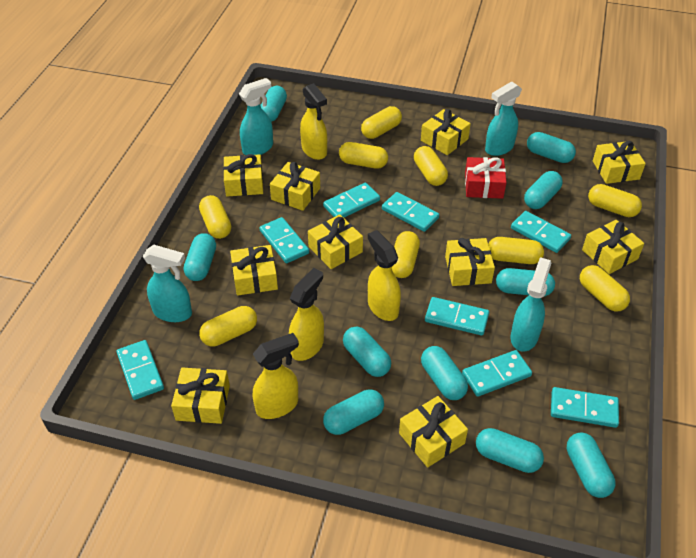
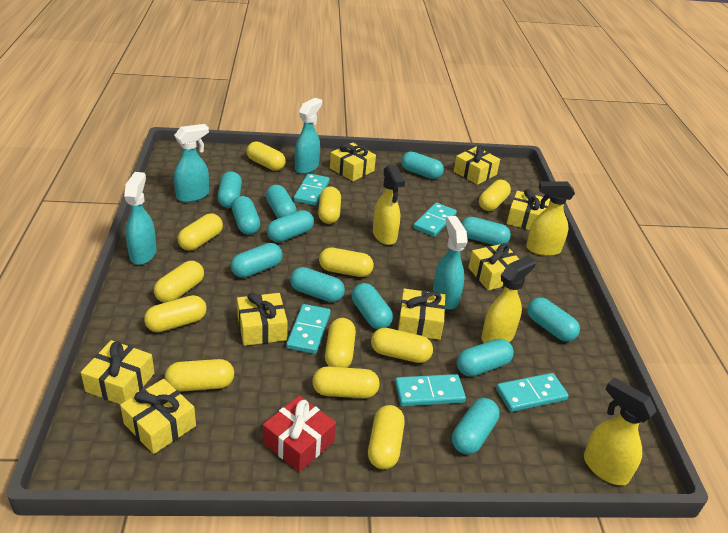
turquoise capsule: 10 -> 12
turquoise domino: 8 -> 5
yellow capsule: 9 -> 12
yellow gift: 10 -> 8

